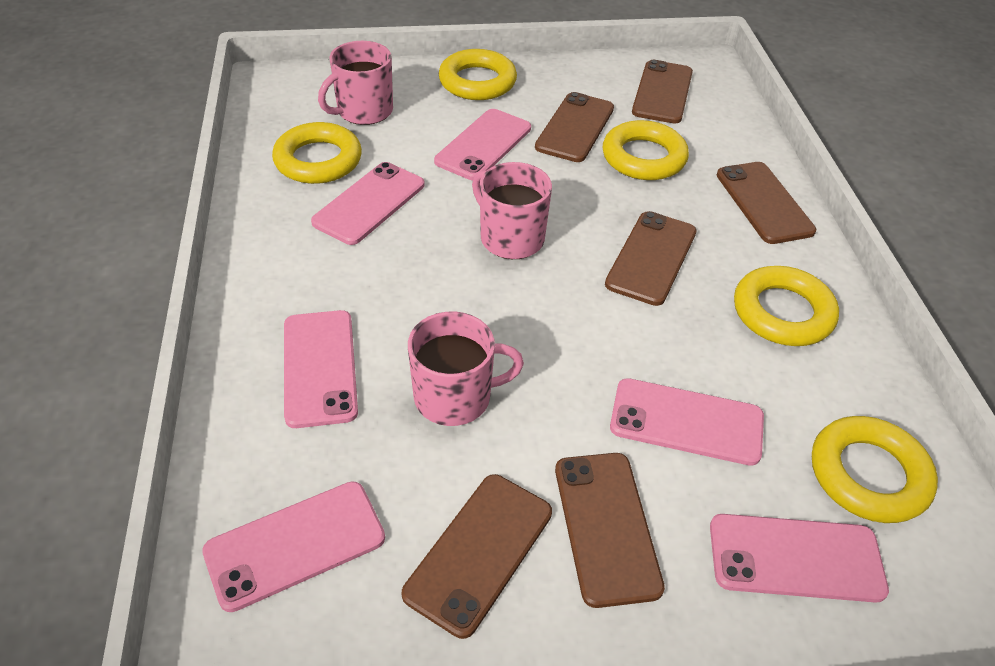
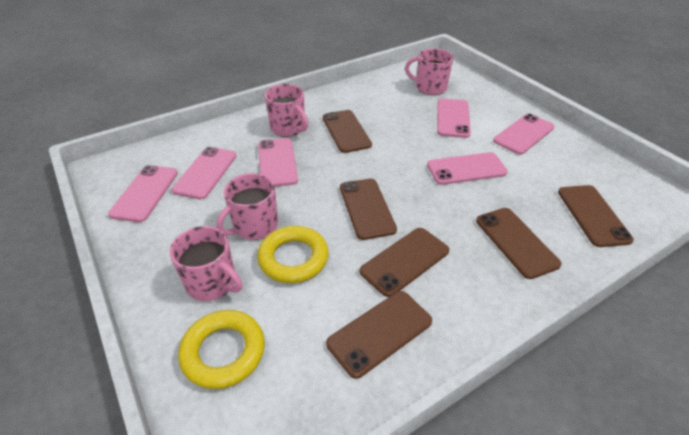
pink mug: 3 -> 4
yellow ring: 5 -> 2

